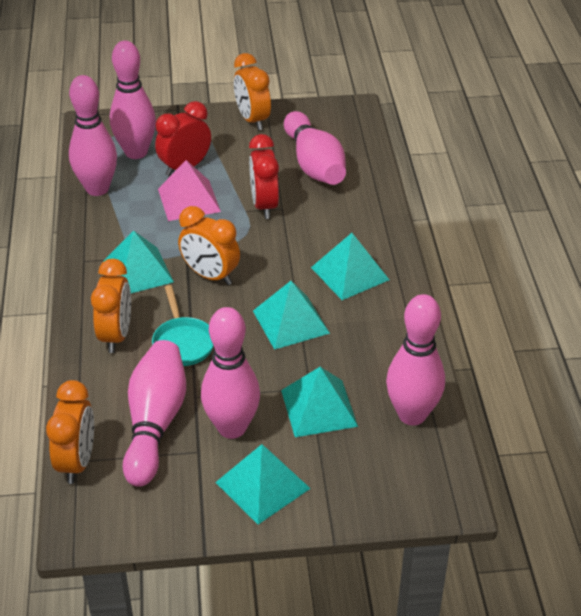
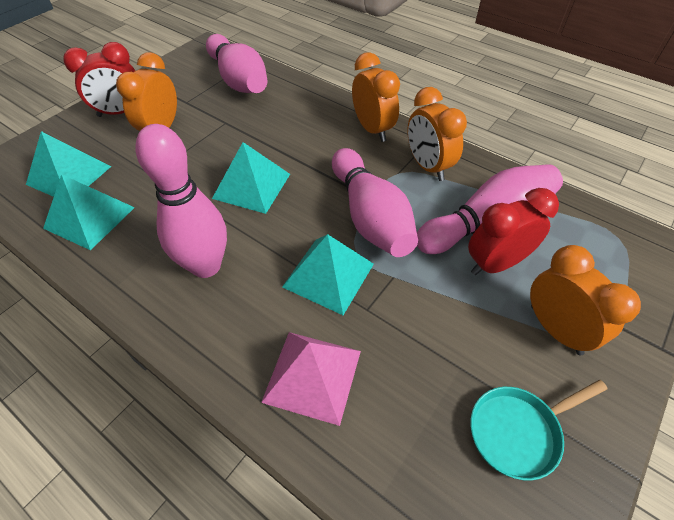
pink bowling pin: 6 -> 4
turquoise pyramid: 5 -> 4

